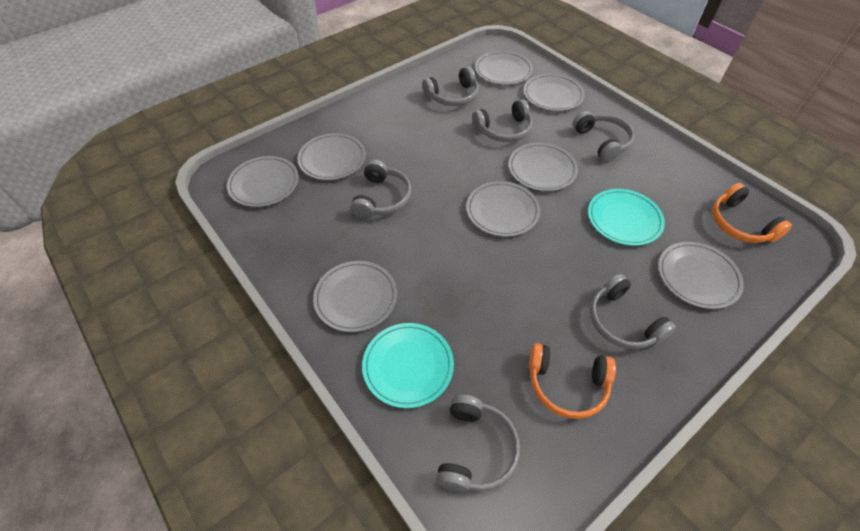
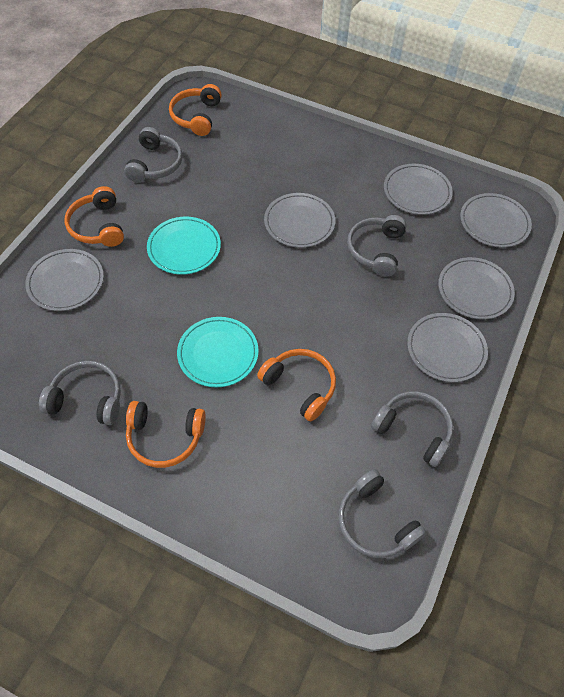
grey headphones: 6 -> 5
grey plate: 8 -> 6
orange headphones: 2 -> 4

